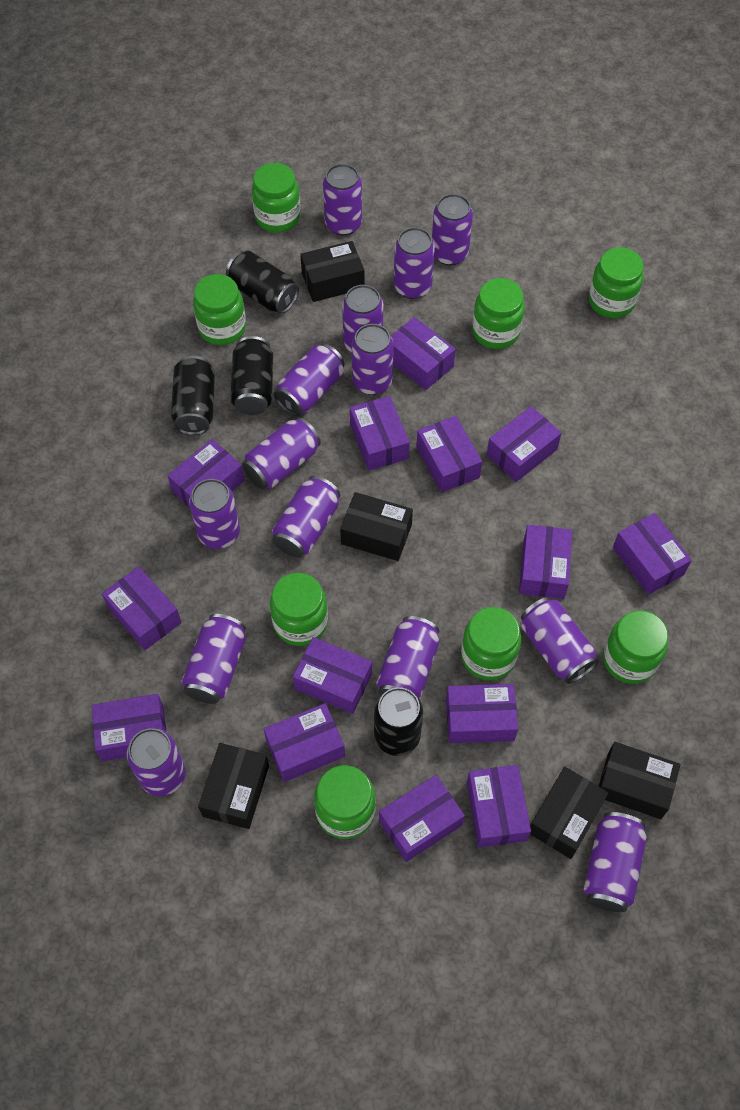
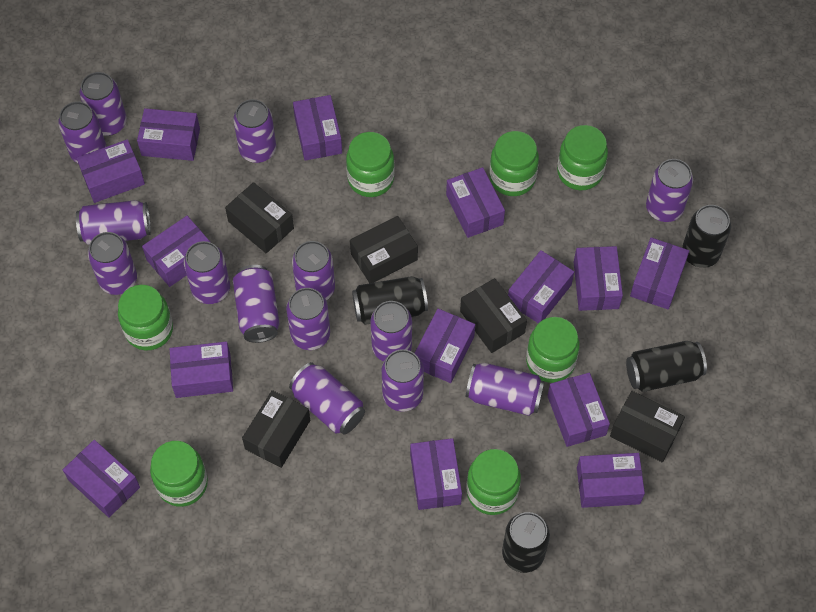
green jar: 8 -> 7

